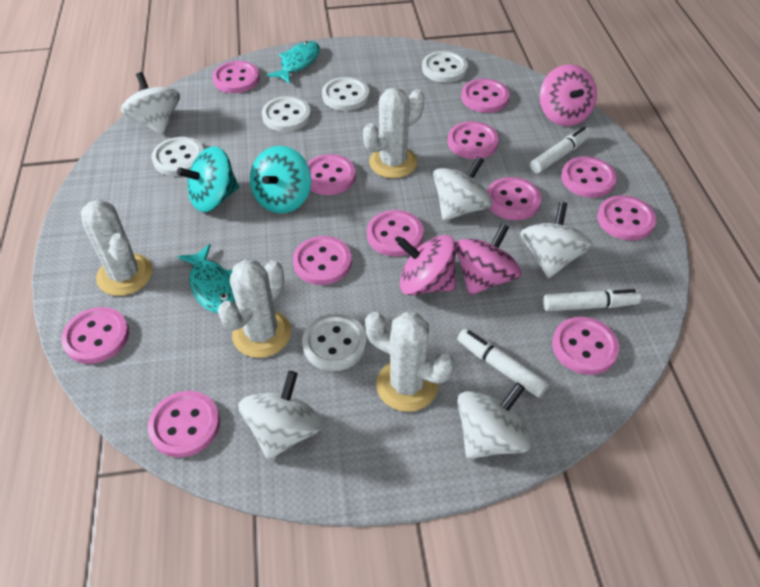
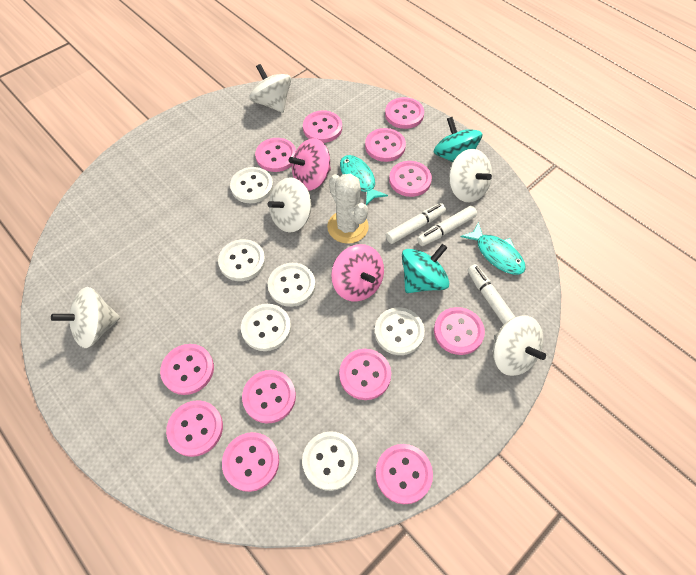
pink spinning top: 3 -> 2
white button: 5 -> 6
white cactus: 4 -> 1

